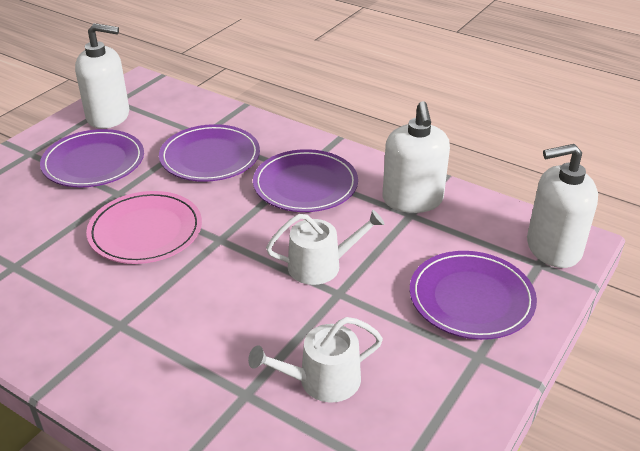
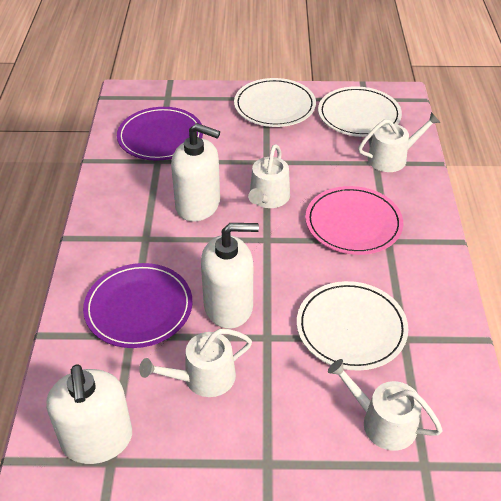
purple plate: 4 -> 2
white plate: 0 -> 3
white watering can: 2 -> 4

